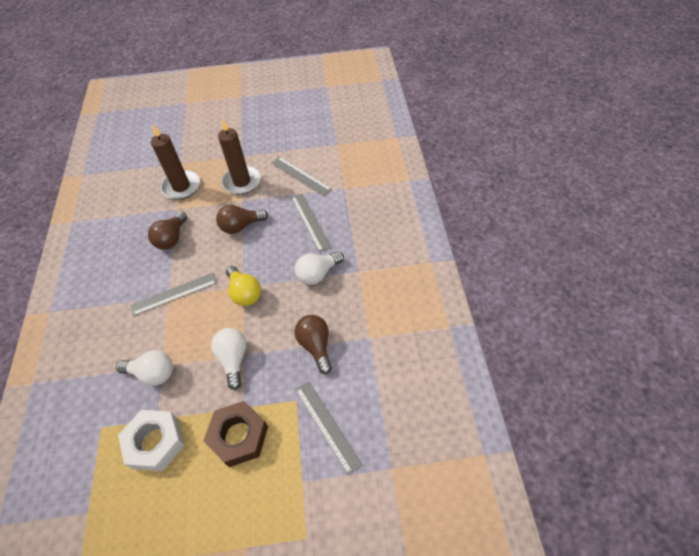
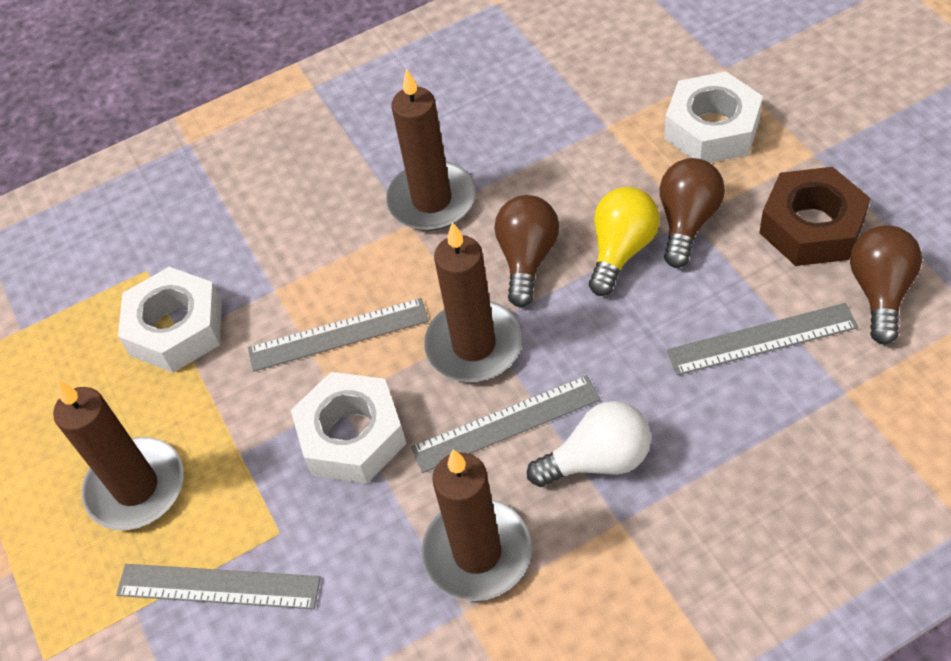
brown candle: 2 -> 4
white light bulb: 3 -> 1
white nut: 1 -> 3

